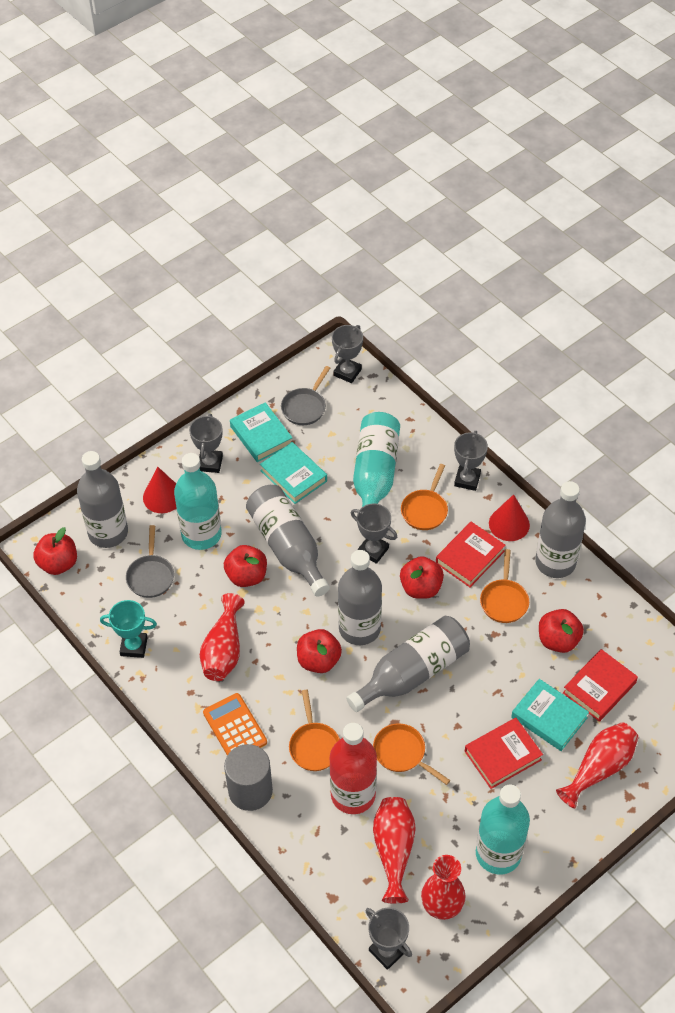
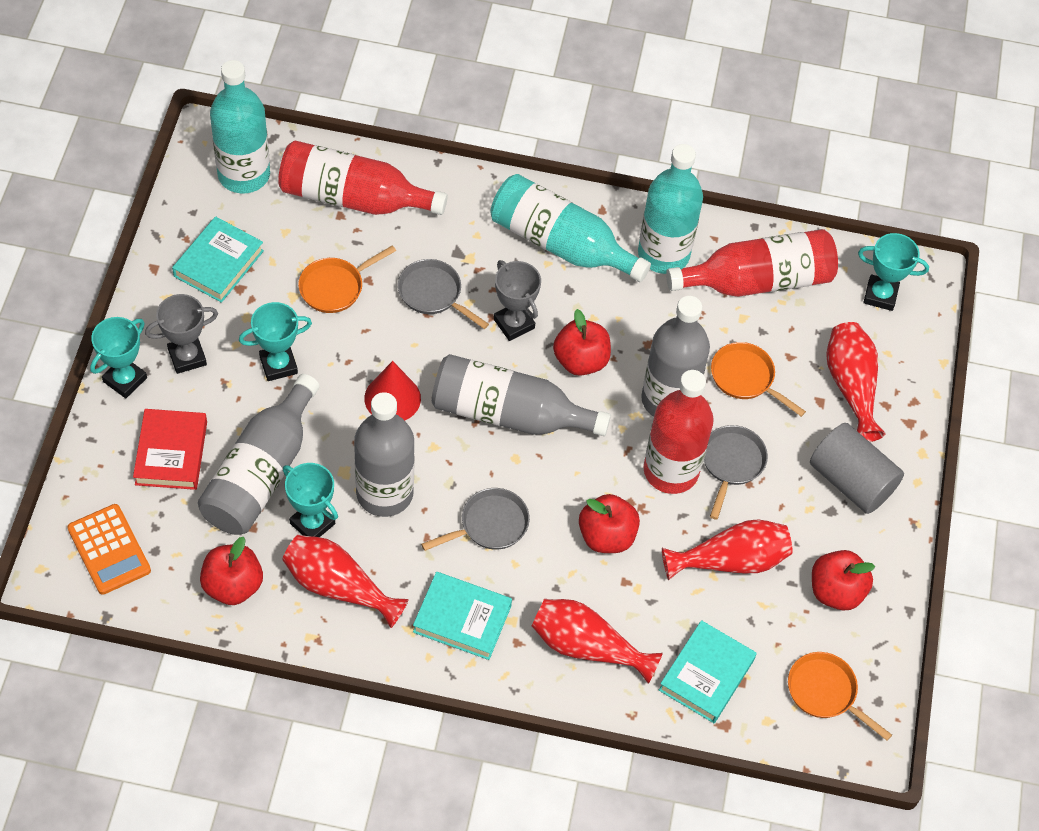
grey bottle: 5 -> 4
grey pan: 2 -> 3
grey trophy: 5 -> 2
orange pan: 4 -> 3
red apple: 5 -> 4
red book: 3 -> 1
red bottle: 1 -> 3
red cone: 2 -> 1
turquoise trophy: 1 -> 4

